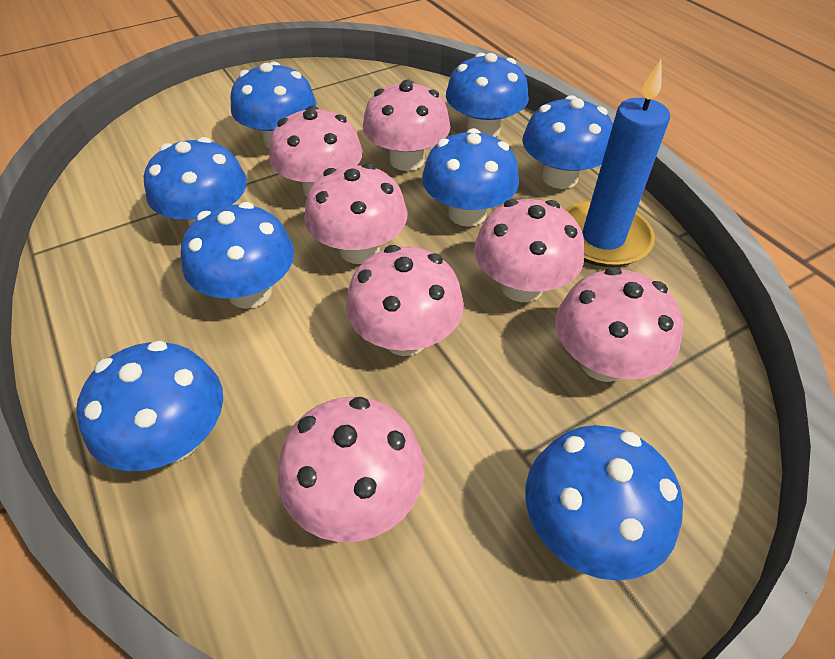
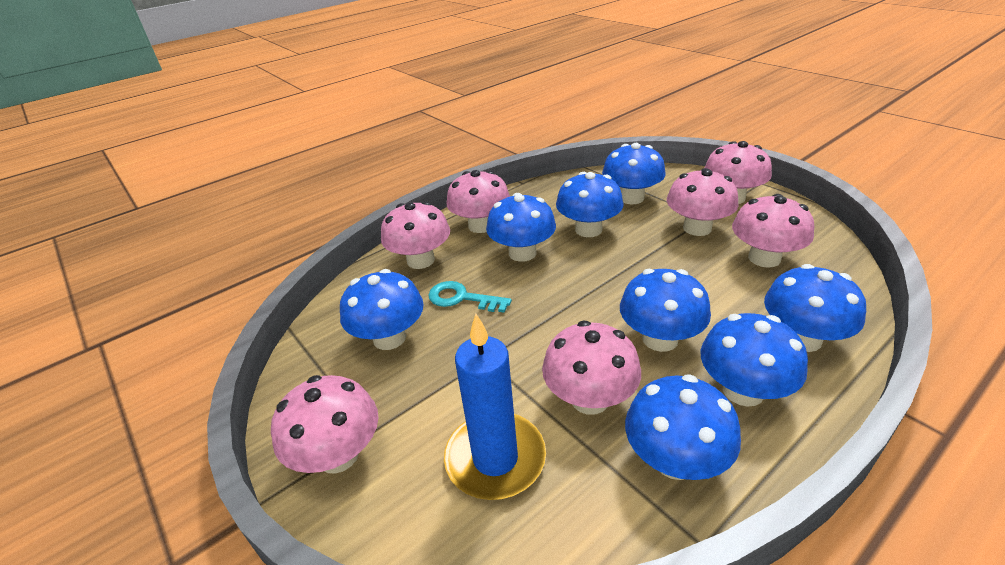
turquoise key: 0 -> 1

